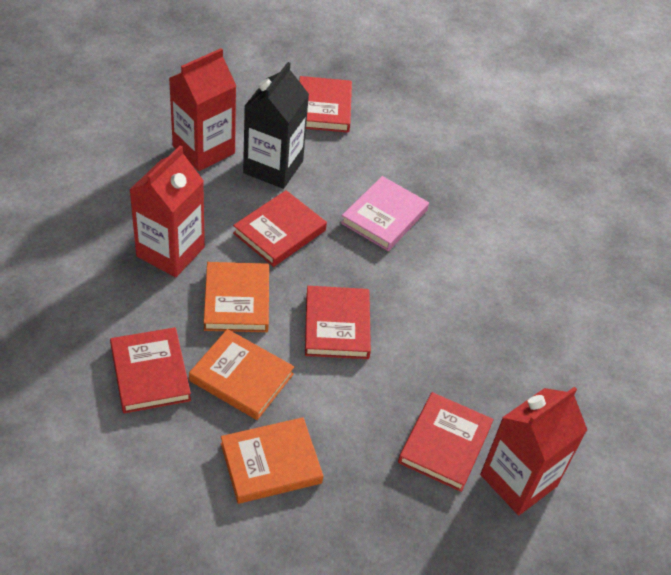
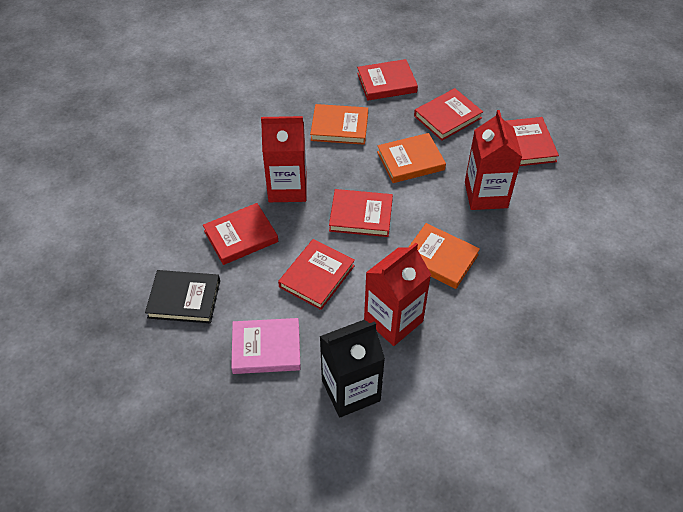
black book: 0 -> 1
red book: 5 -> 6

